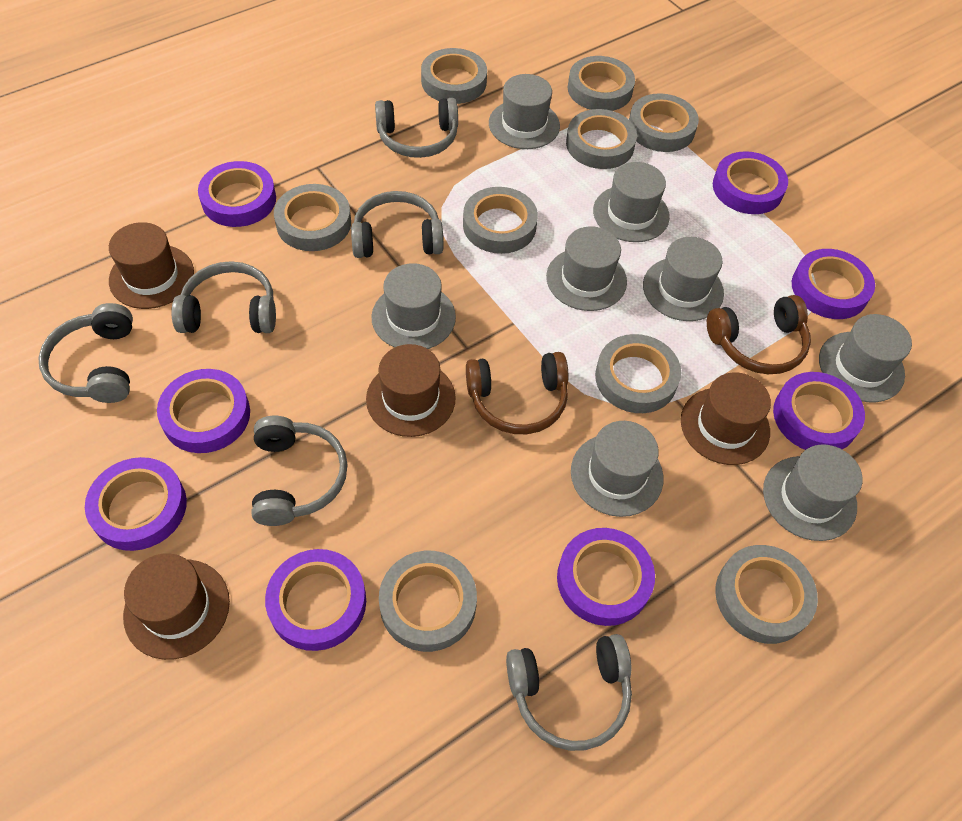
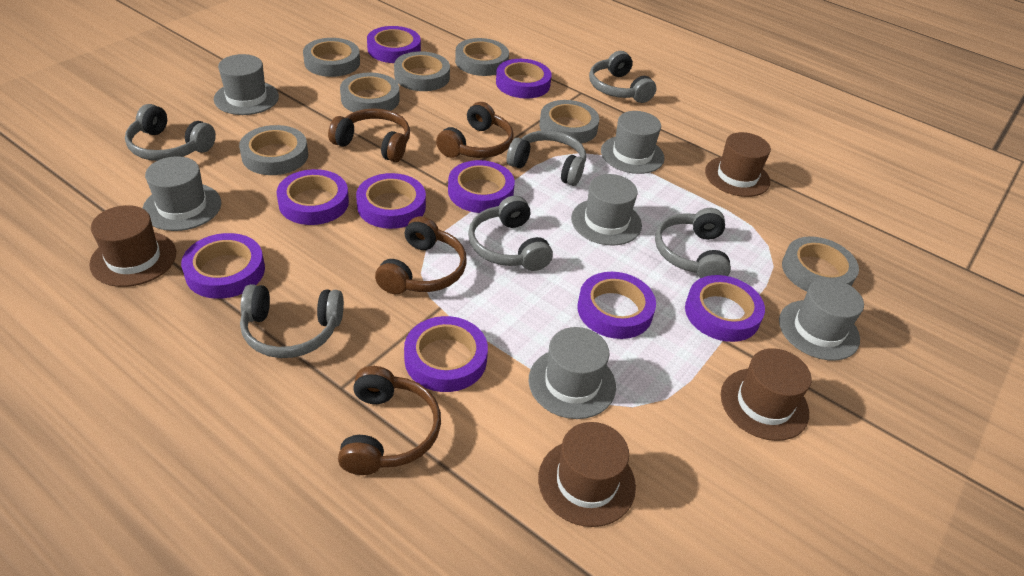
brown headphones: 2 -> 4
grey hat: 8 -> 6
grey tape: 9 -> 7
purple tape: 8 -> 9

